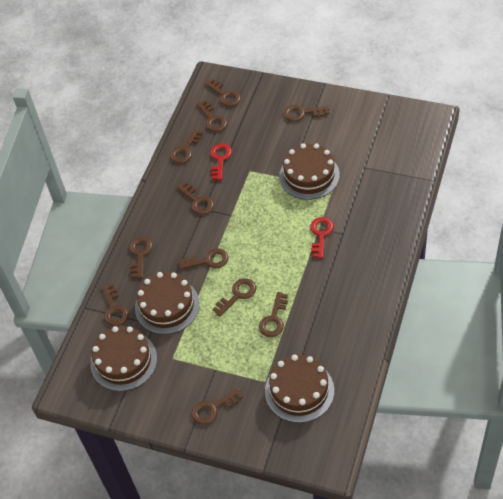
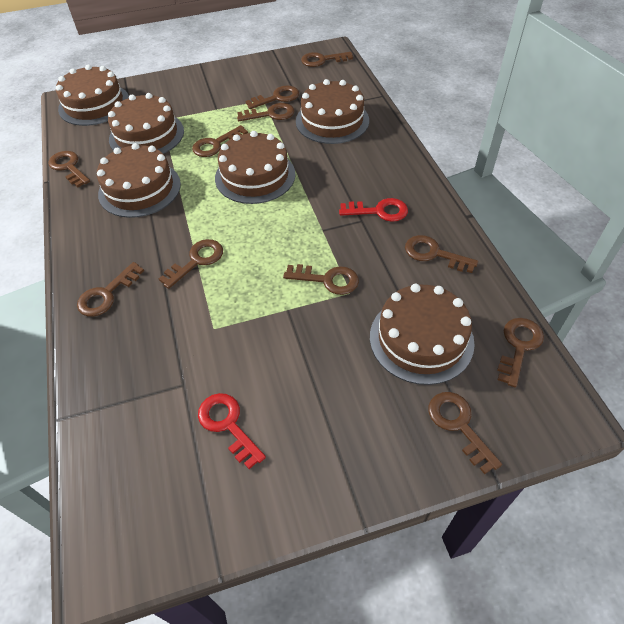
brown cake: 4 -> 6

